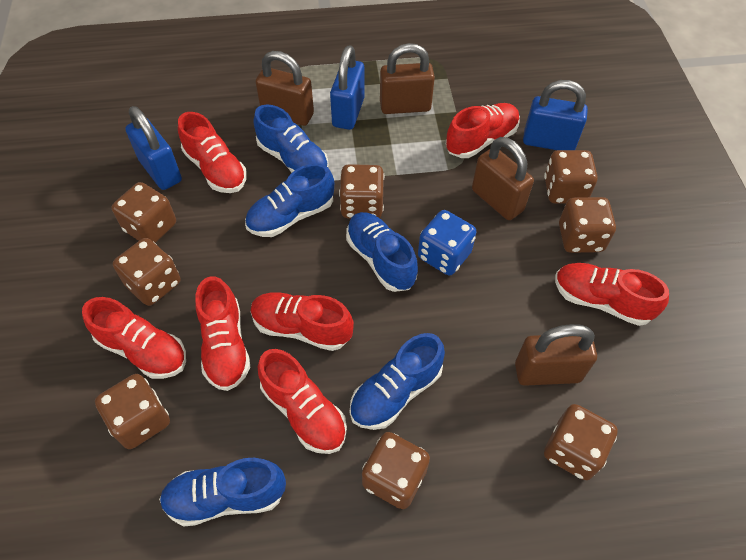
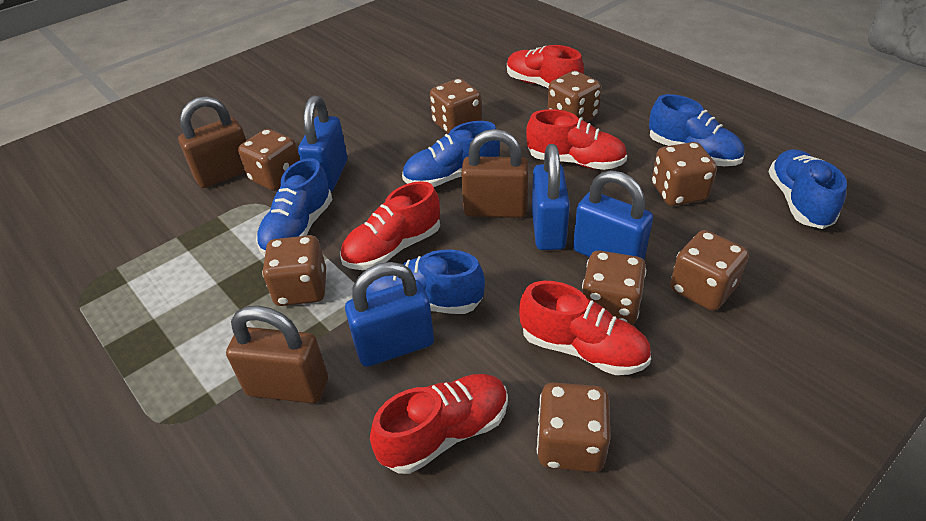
blue dice: 1 -> 0
blue padlock: 3 -> 4
brown padlock: 4 -> 3
red shoe: 7 -> 5

